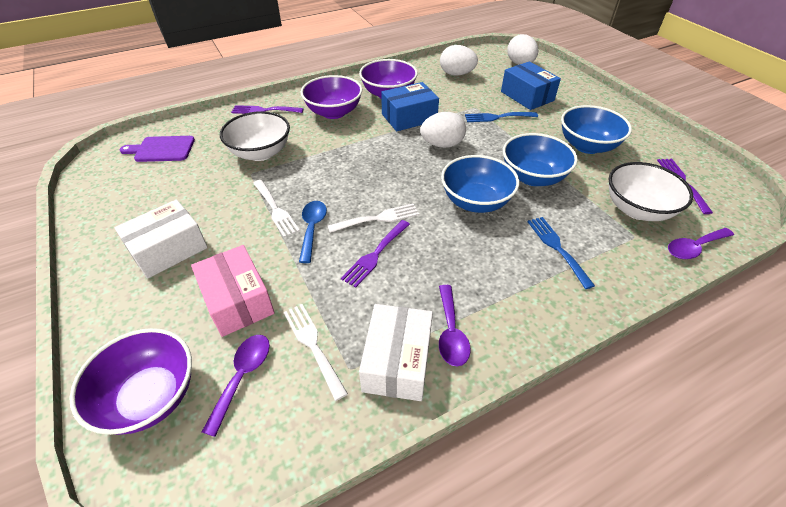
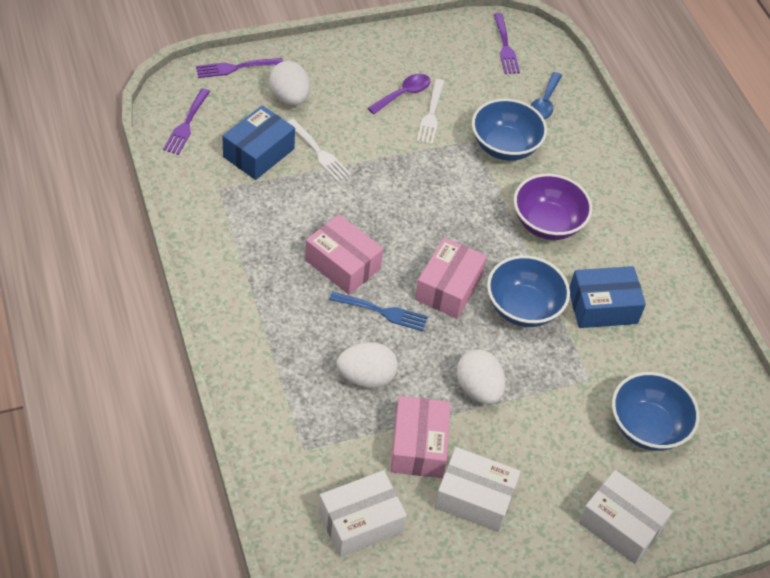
blue fork: 2 -> 1
pink box: 1 -> 3
purple bowl: 3 -> 1
purple cutting board: 1 -> 0
purple spoon: 3 -> 1
white bowl: 2 -> 0
white box: 2 -> 3
white fork: 3 -> 2

